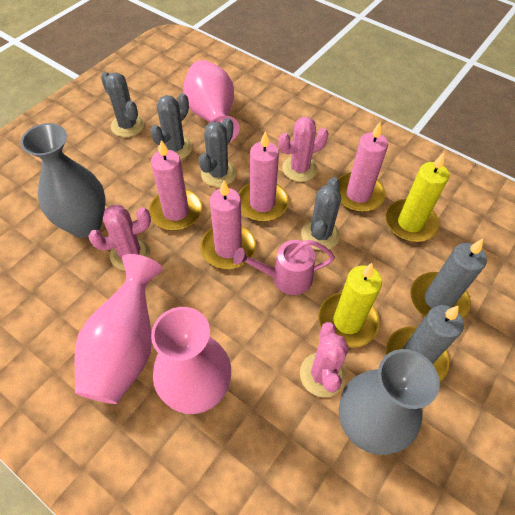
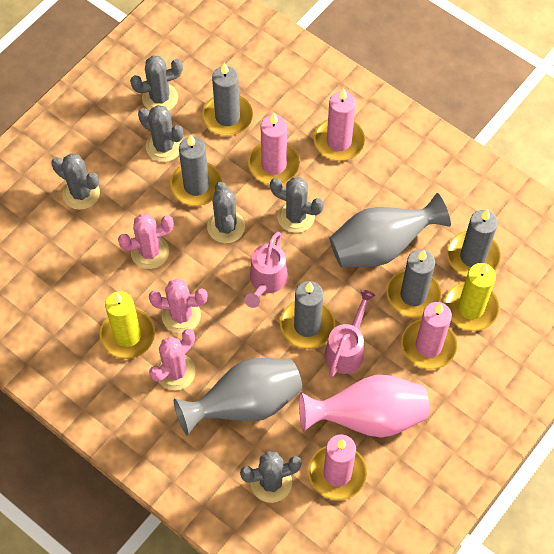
grey cactus: 4 -> 6
grey candle: 2 -> 5
pink vase: 3 -> 1
pink watering can: 1 -> 2

